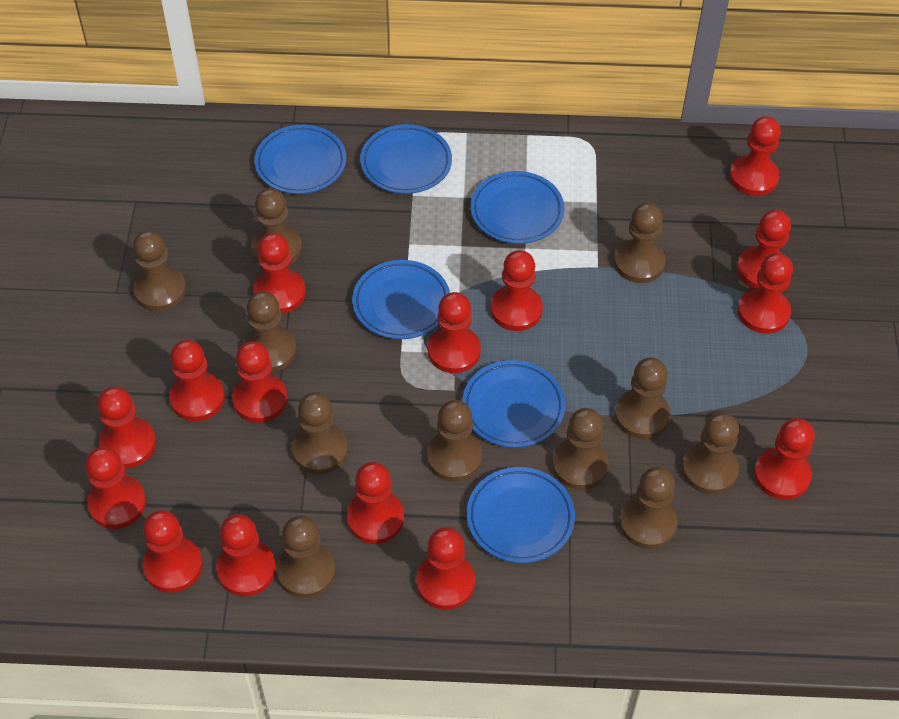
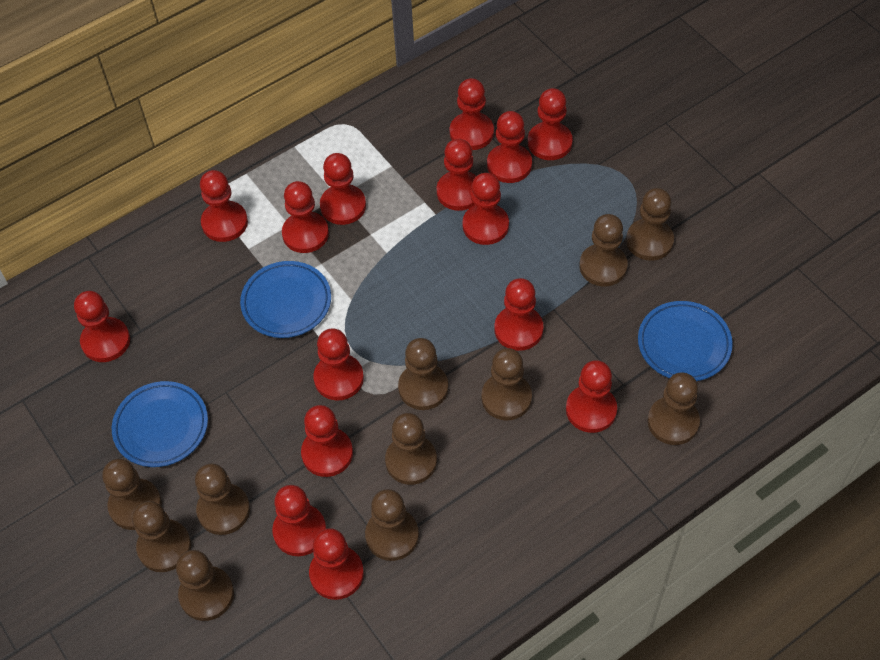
blue plate: 6 -> 3

